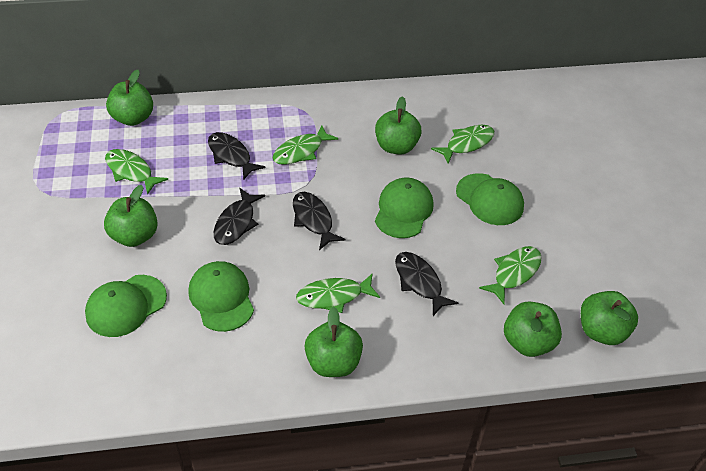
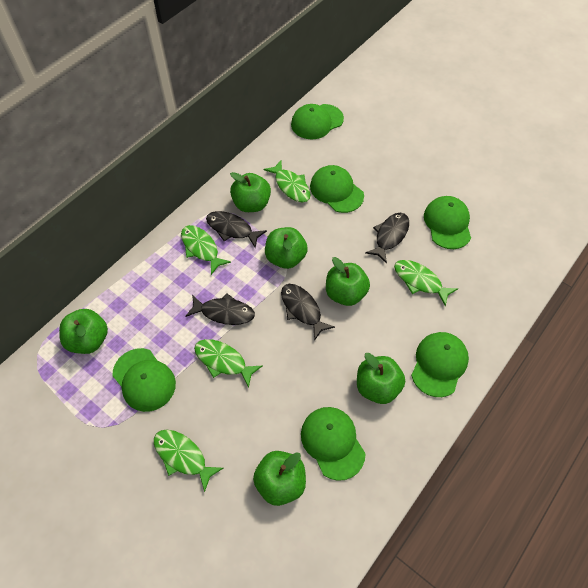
green cap: 4 -> 6

